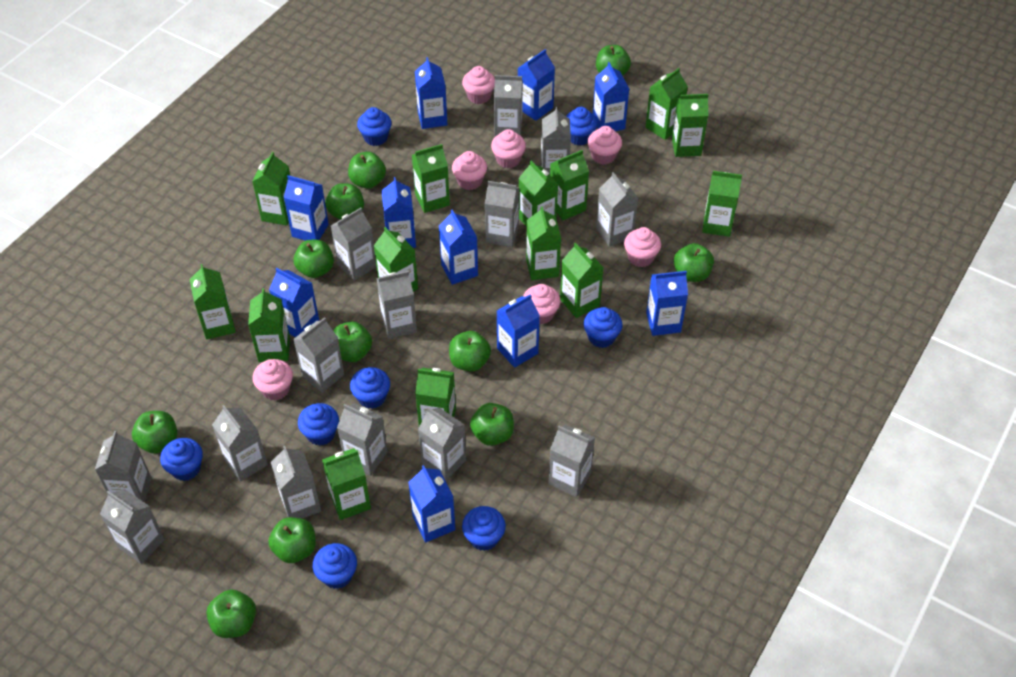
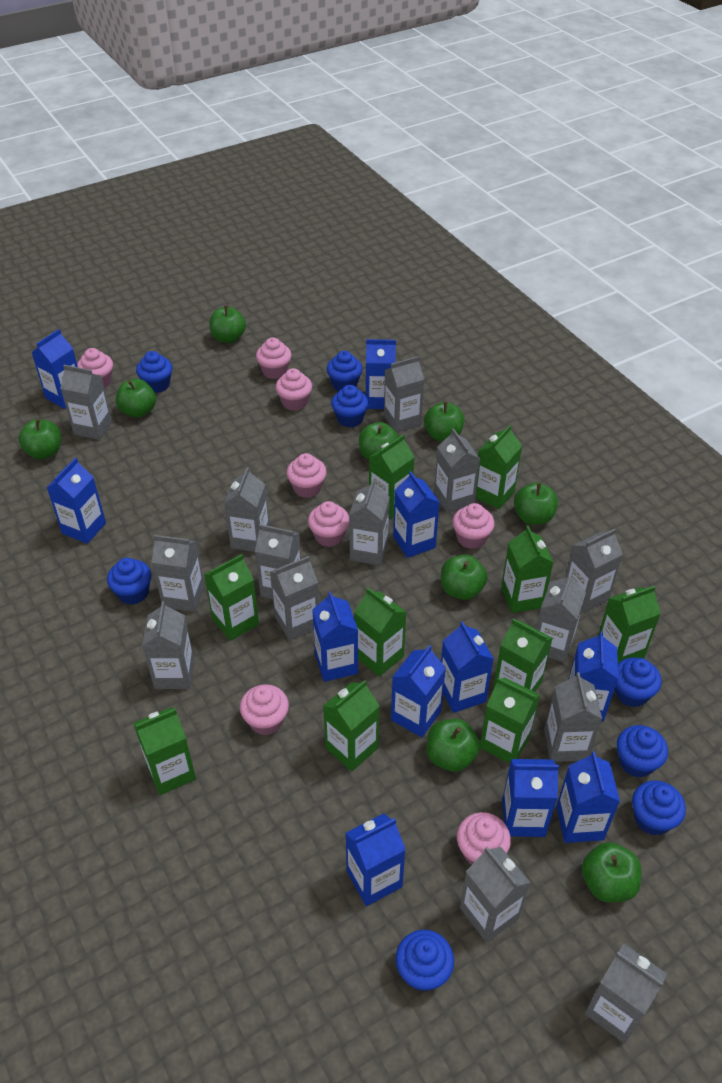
blue carton: 10 -> 11
green apple: 11 -> 9
green carton: 14 -> 10
pink cupcake: 7 -> 8

